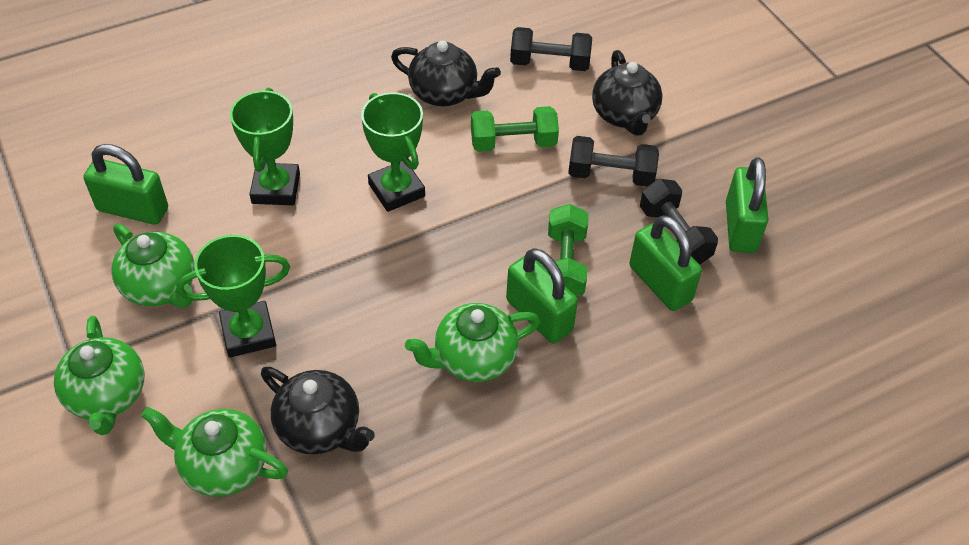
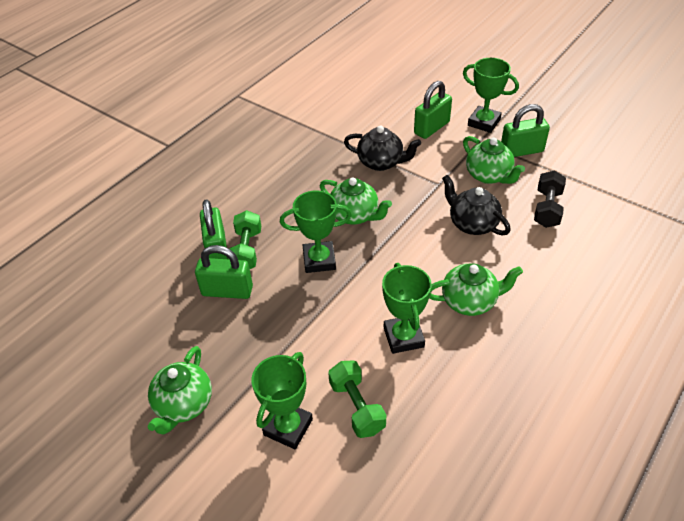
black dumbbell: 3 -> 1
black teapot: 3 -> 2
green trophy: 3 -> 4

